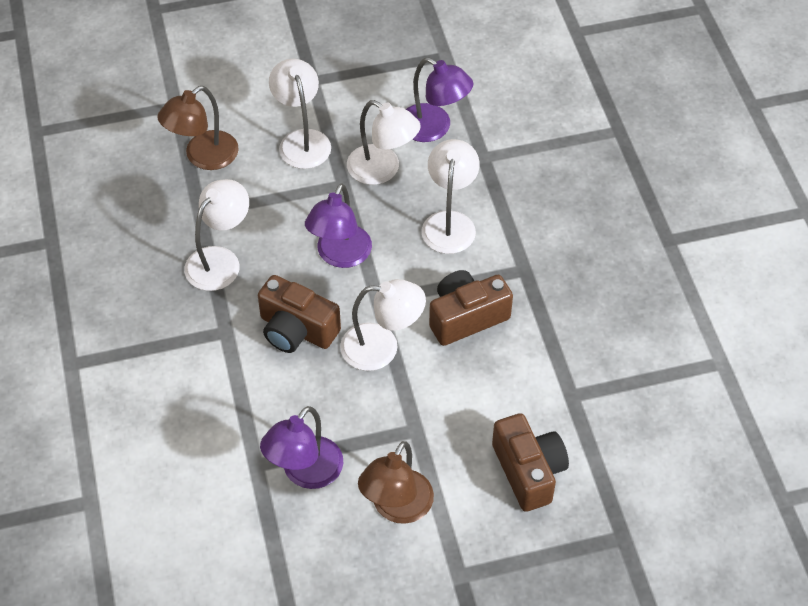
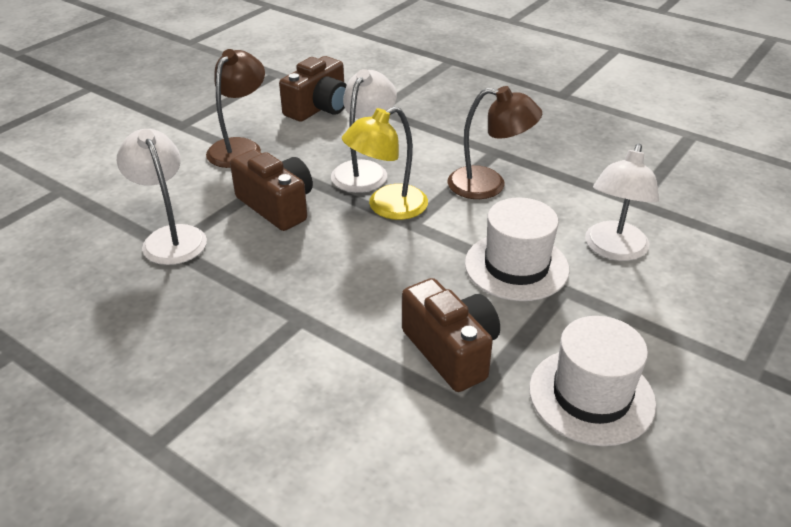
purple lamp: 3 -> 0
white hat: 0 -> 2
white lamp: 5 -> 3
yellow lamp: 0 -> 1

